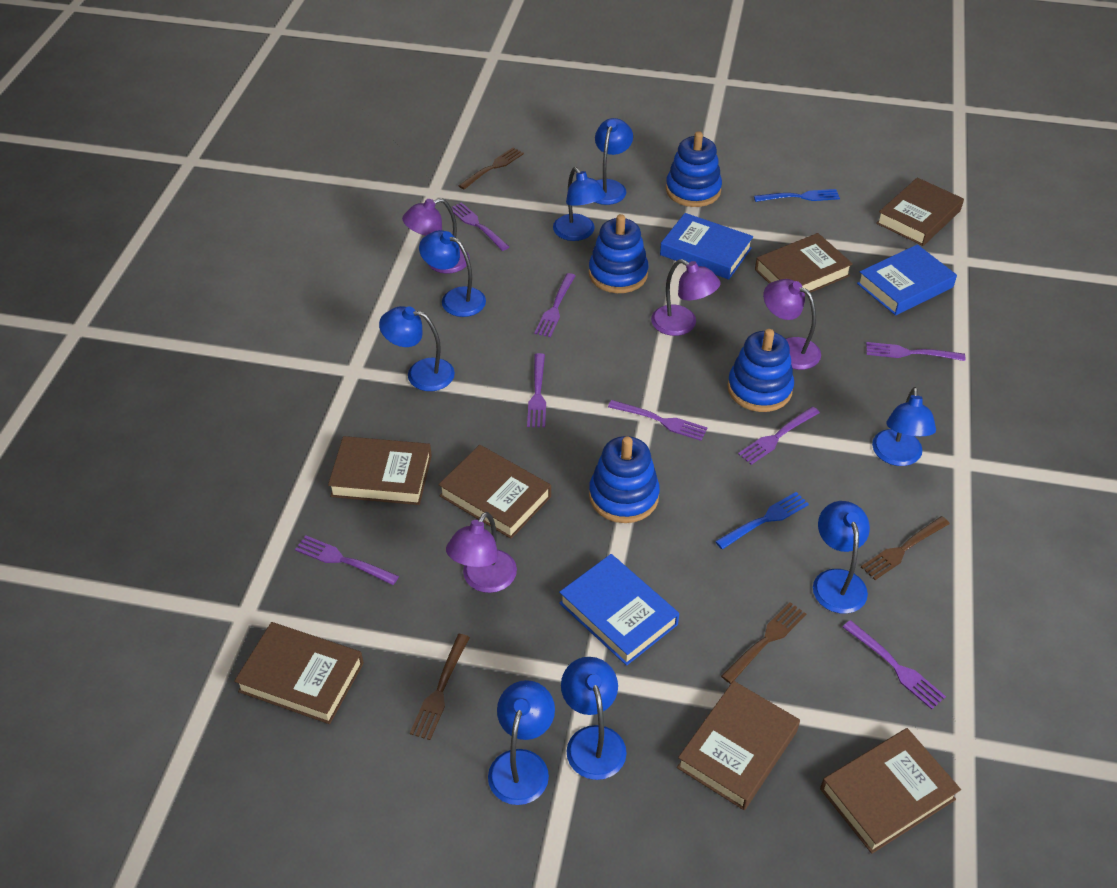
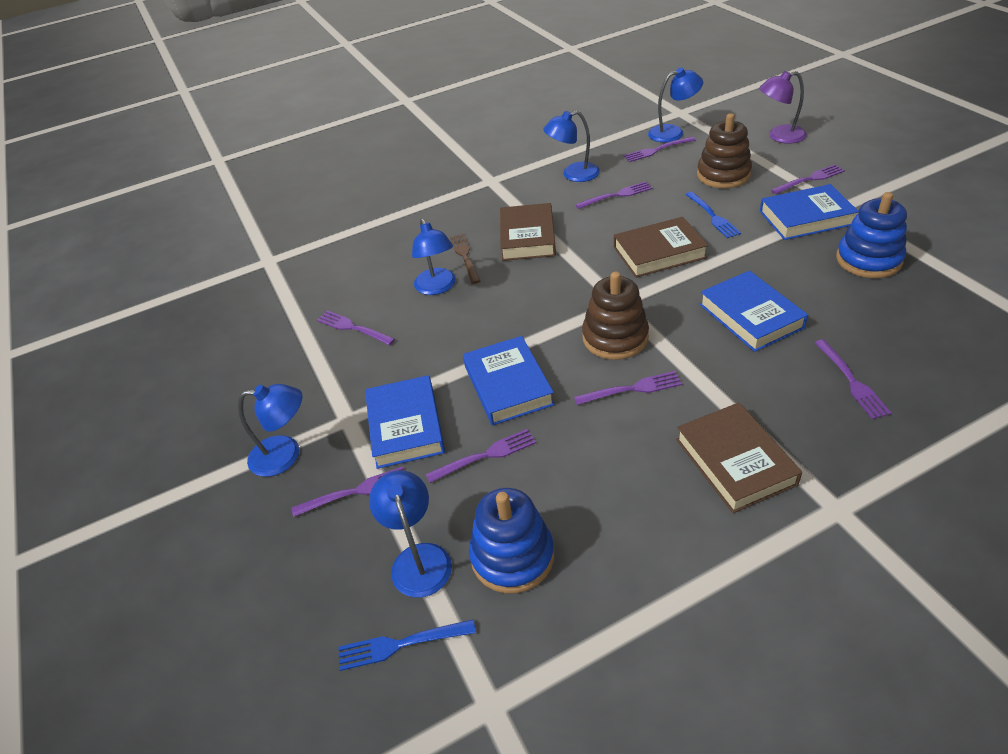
blue book: 3 -> 4
blue lamp: 8 -> 5
blue stacking toy: 4 -> 2
brown book: 7 -> 3
brown fork: 4 -> 1
brown stacking toy: 0 -> 2
purple lamp: 4 -> 1

